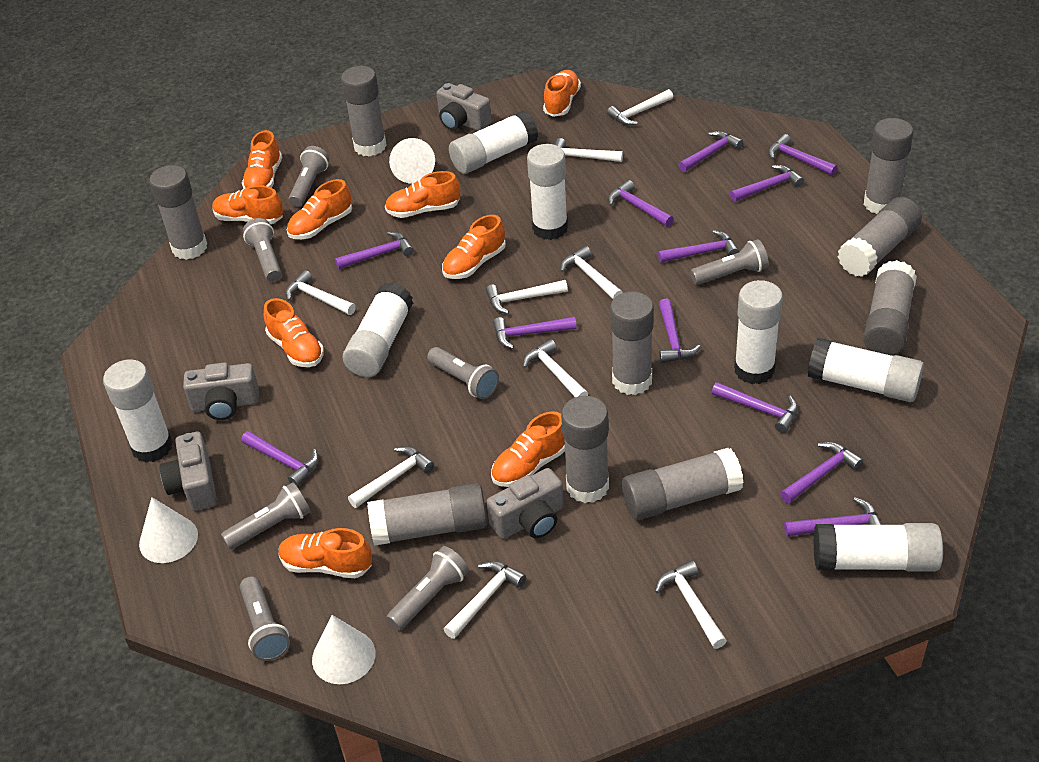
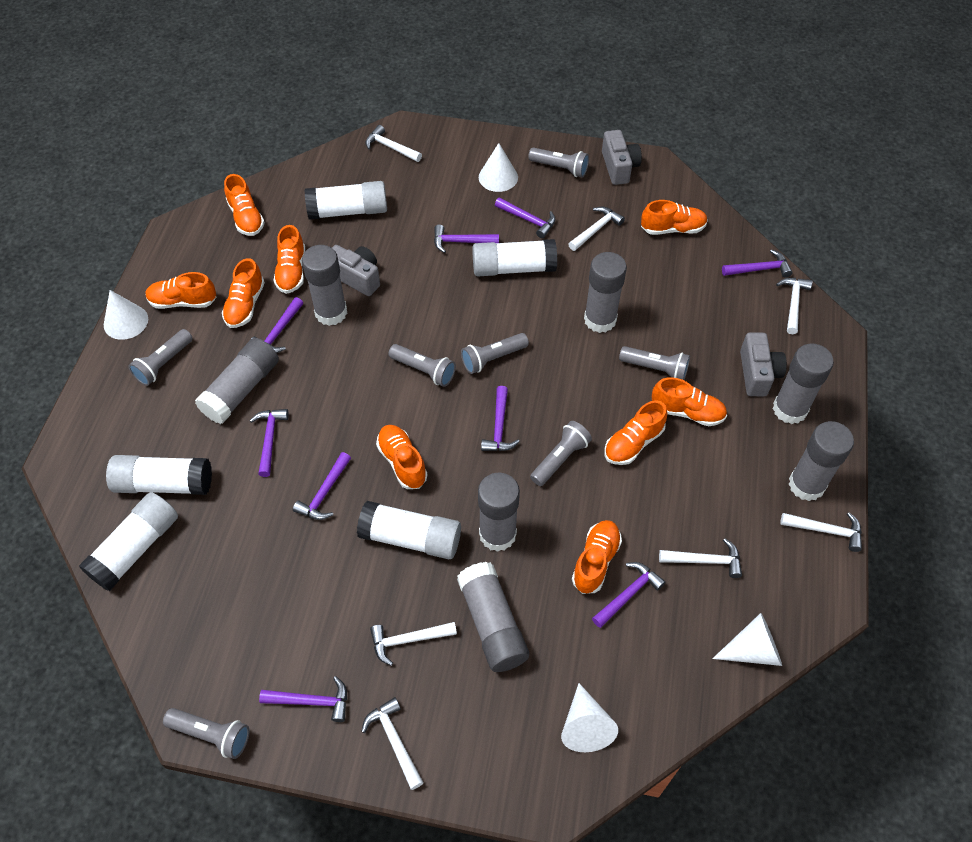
grey camera: 4 -> 3
grey glue stick: 9 -> 7
purple hammer: 12 -> 9
white cone: 3 -> 4
white glue stick: 7 -> 5
white hammer: 9 -> 7

